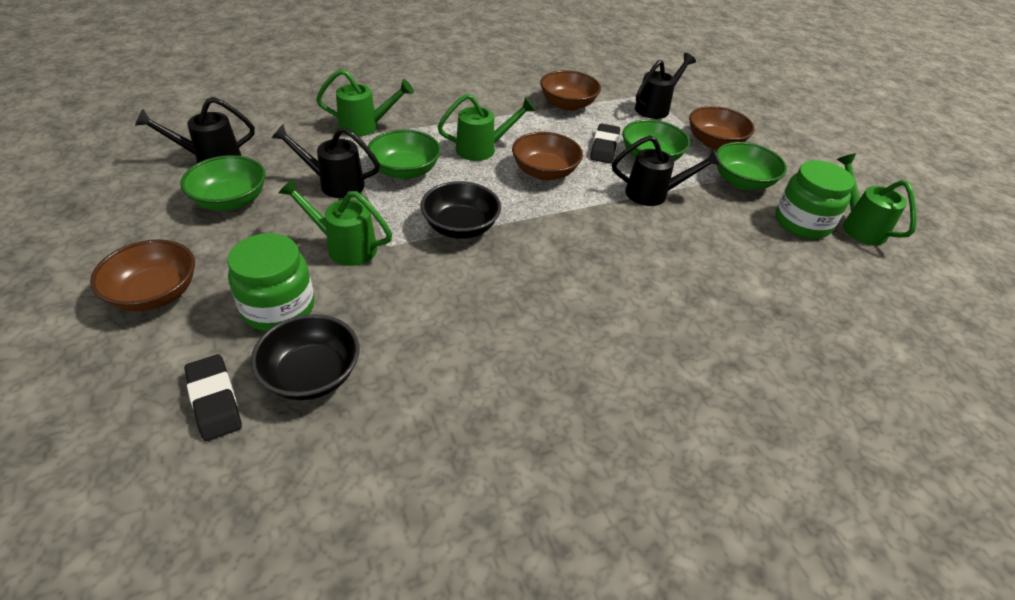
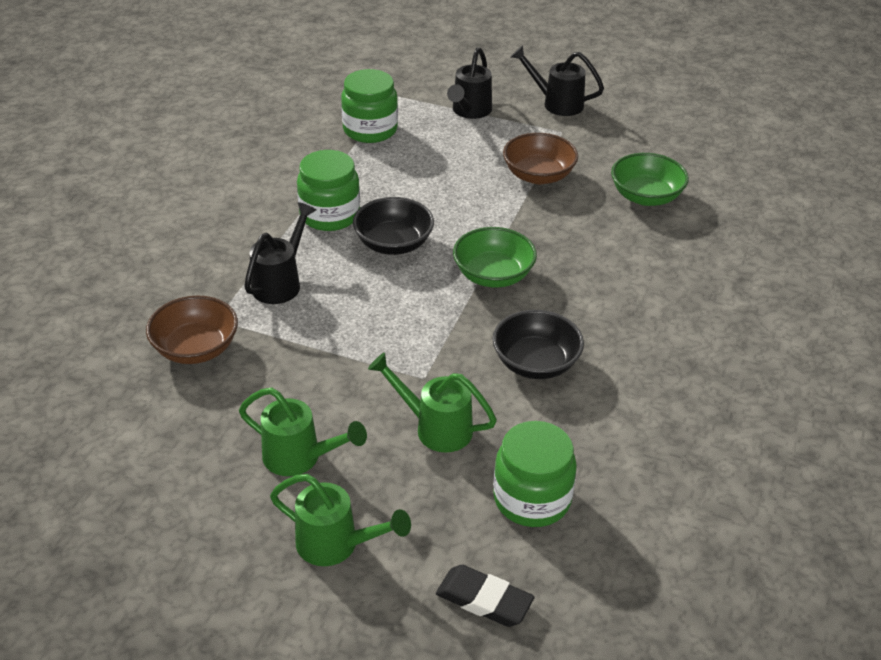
black eraser: 2 -> 1
black watering can: 4 -> 3
brown bowl: 4 -> 2
green bowl: 4 -> 2
green jar: 2 -> 3
green watering can: 4 -> 3

